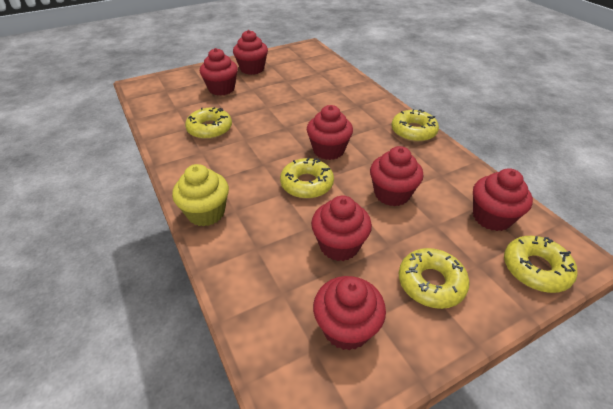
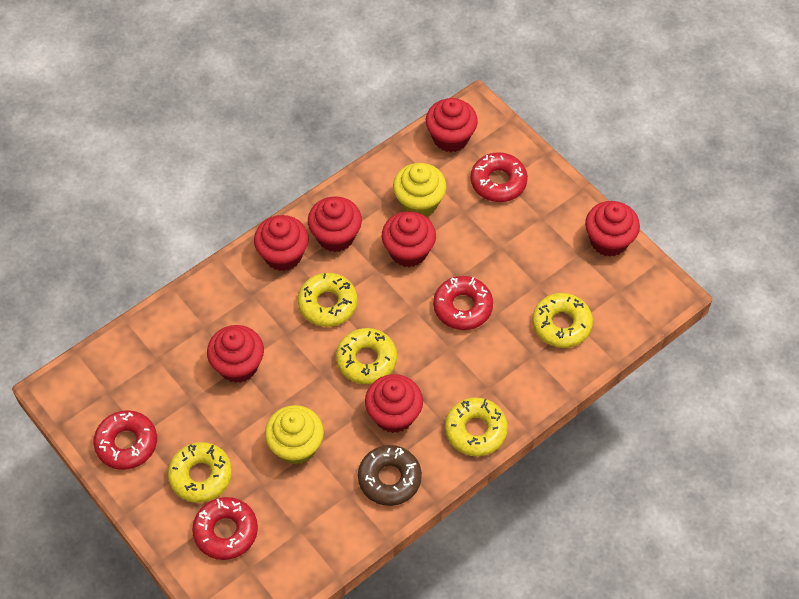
brown donut: 0 -> 1
red donut: 0 -> 4
yellow cupcake: 1 -> 2

